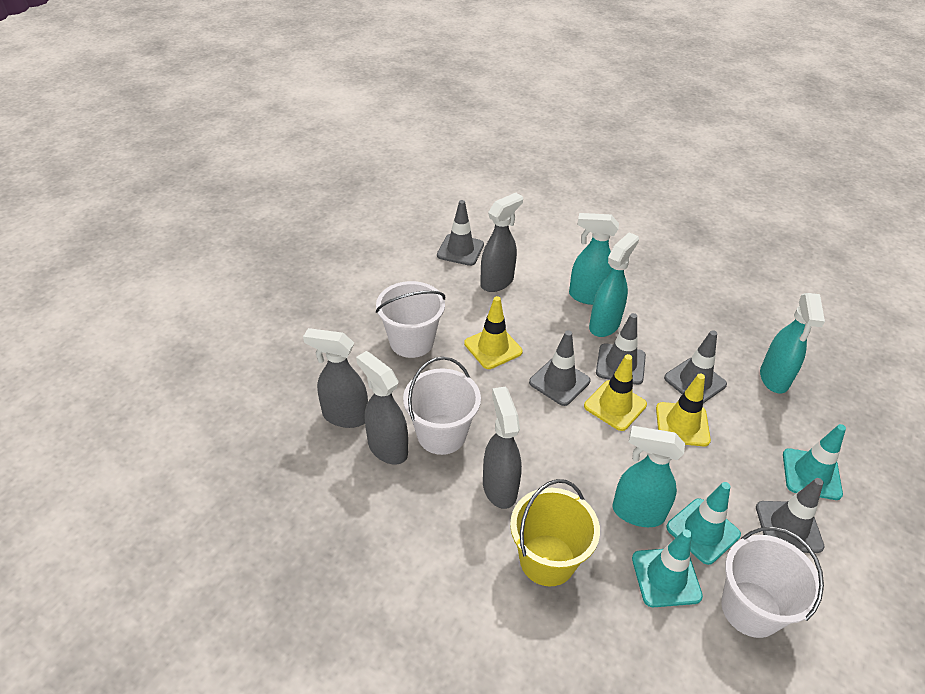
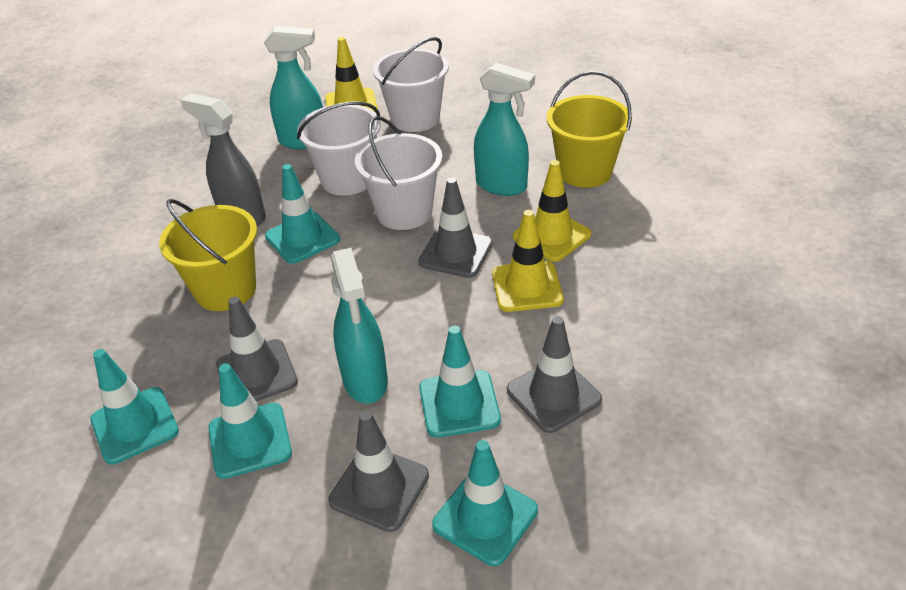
grey spray bottle: 4 -> 1
grey traffic cone: 5 -> 4
turquoise spray bottle: 4 -> 3
turquoise traffic cone: 3 -> 5
yellow bucket: 1 -> 2

